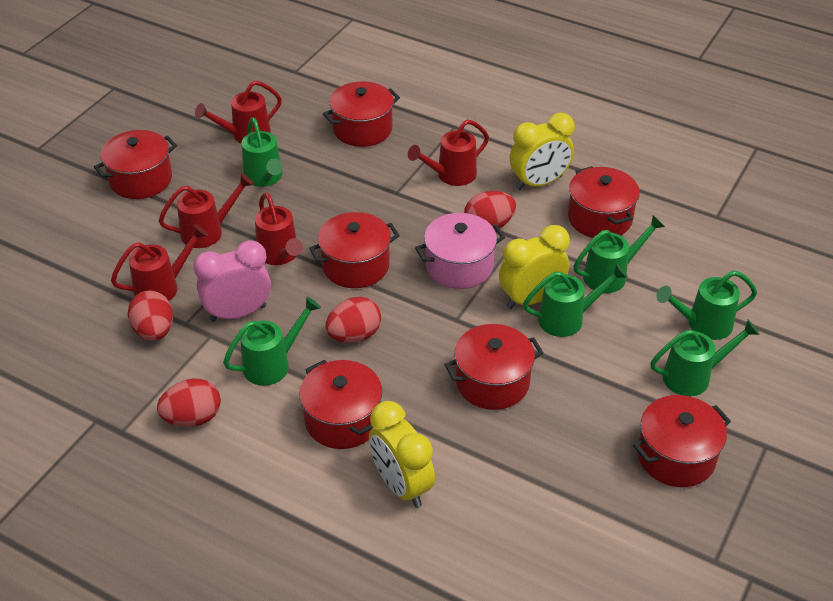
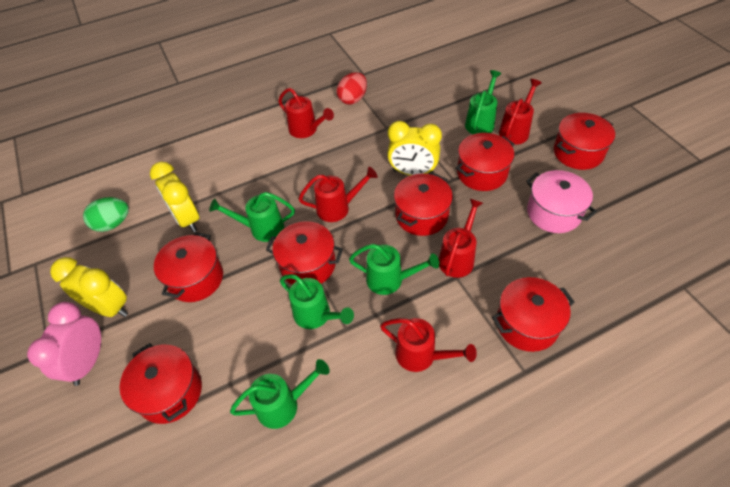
green egg: 0 -> 1
green watering can: 6 -> 5
red egg: 4 -> 1

